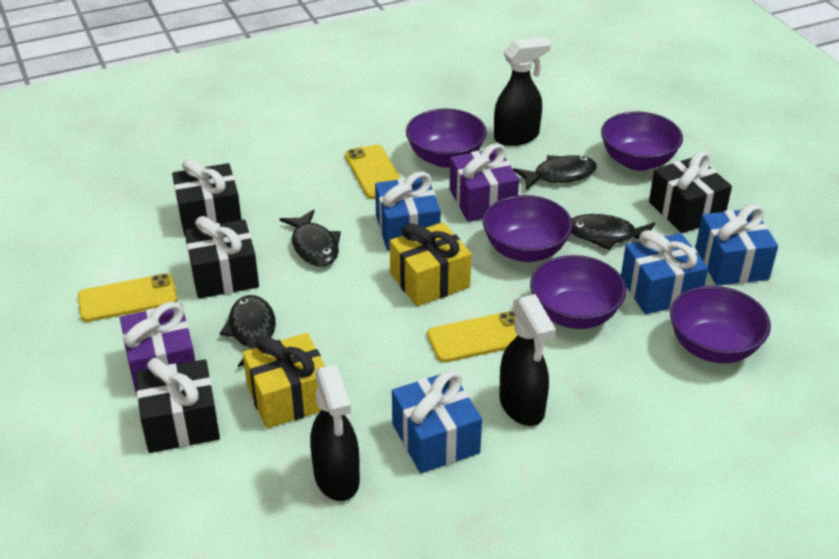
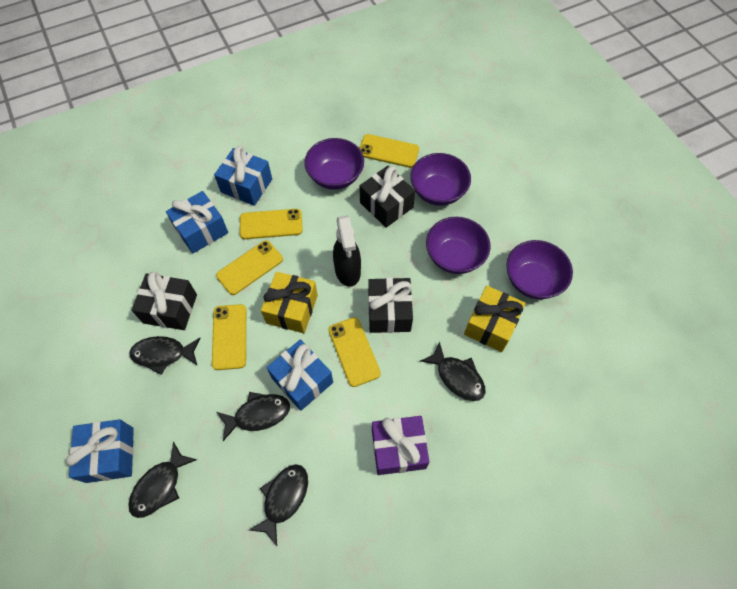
black fish: 4 -> 5
black gift: 4 -> 3
black spray bottle: 3 -> 1
purple bowl: 5 -> 4
purple gift: 2 -> 1
yellow phone: 3 -> 5

